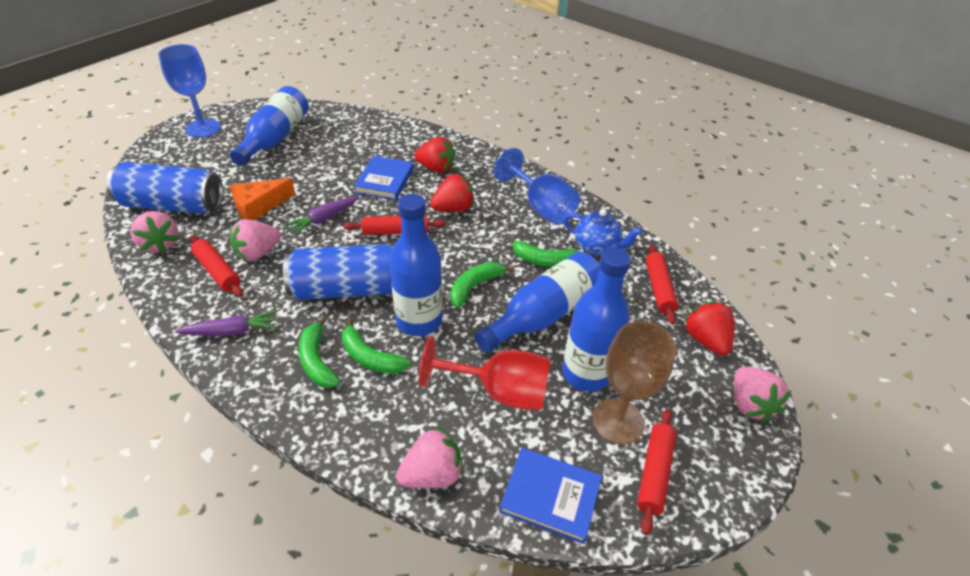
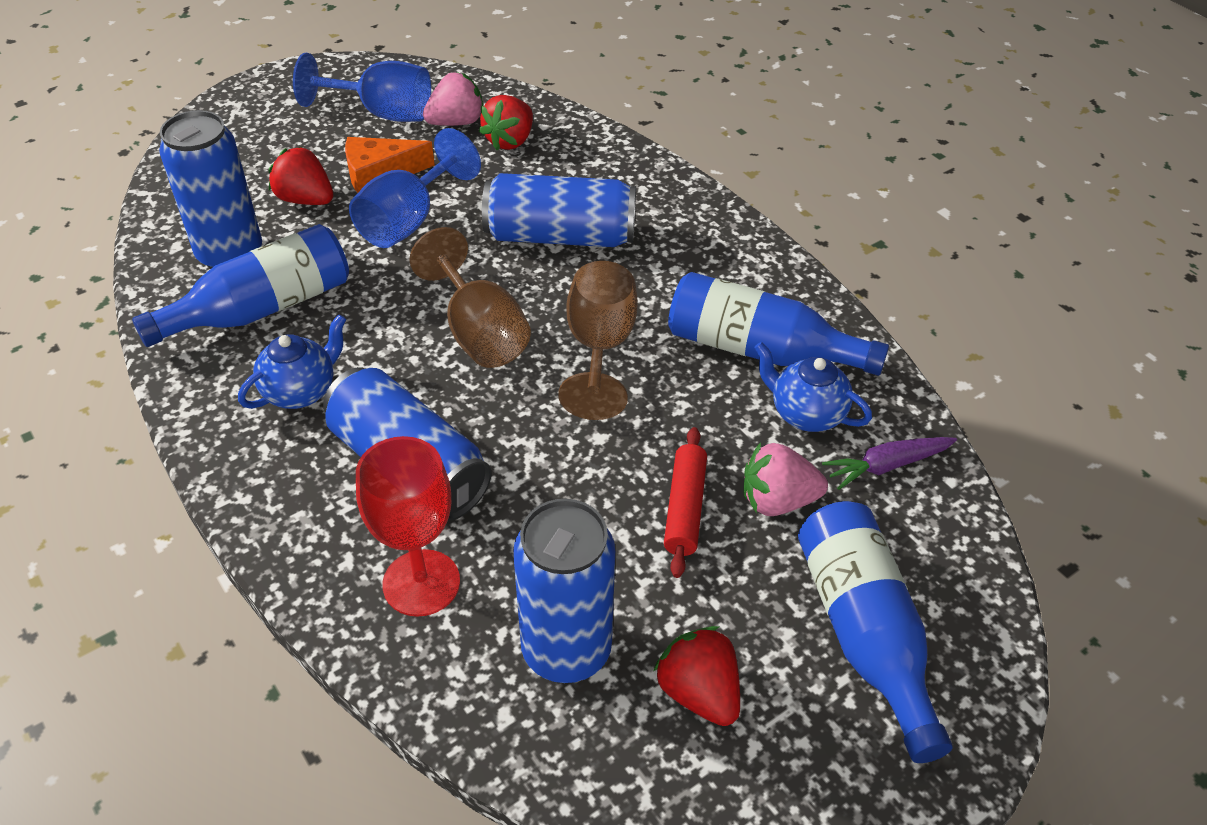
blue book: 2 -> 0
blue bottle: 4 -> 3
blue can: 2 -> 4
blue teapot: 1 -> 2
brown goblet: 1 -> 2
green banana: 4 -> 0
pink strawberry: 4 -> 2
purple carrot: 2 -> 1
red rolling pin: 4 -> 1

